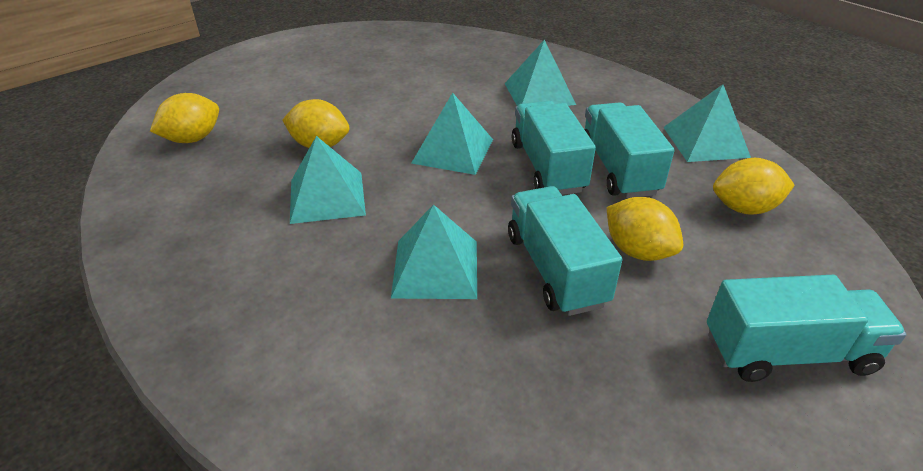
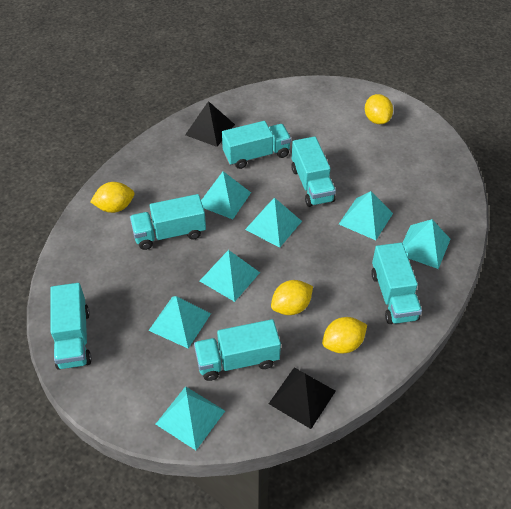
black pyramid: 0 -> 2
turquoise pyramid: 5 -> 7
turquoise truck: 4 -> 6

